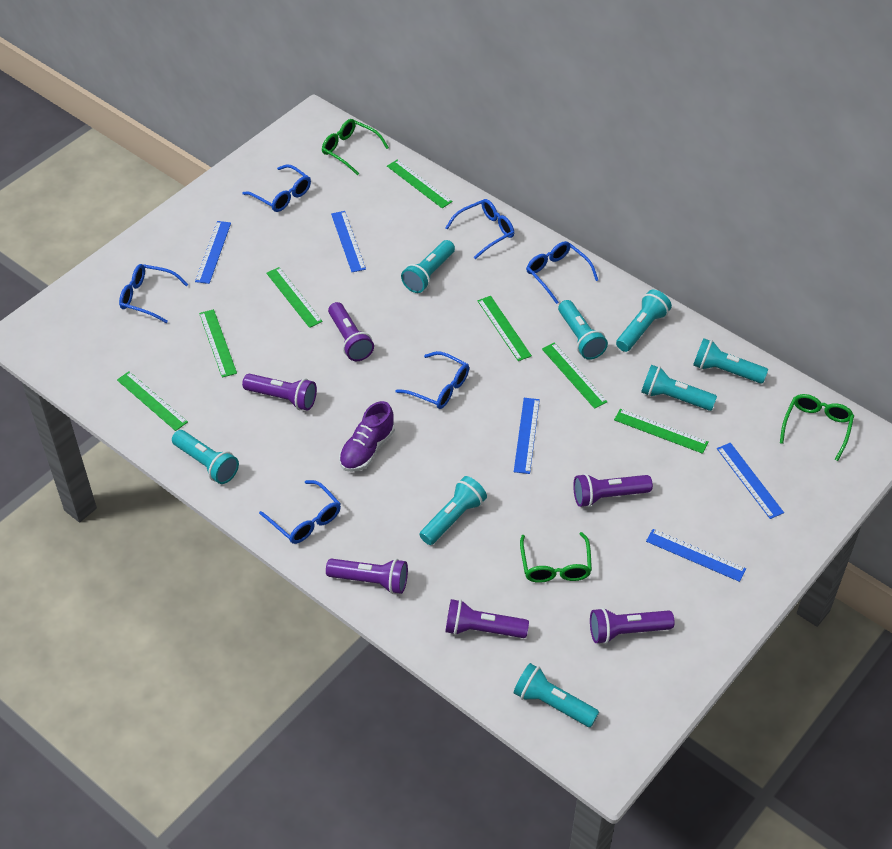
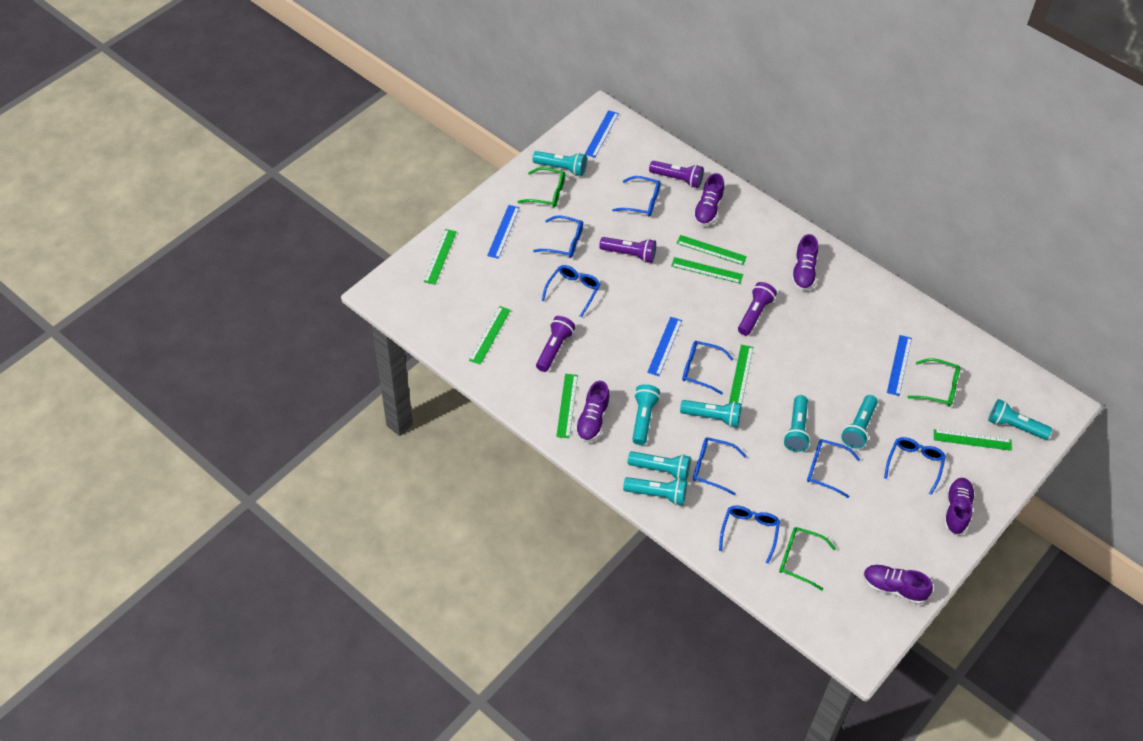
blue glasses: 6 -> 8
blue ruler: 5 -> 4
purple flashlight: 6 -> 4
purple shoe: 1 -> 5

